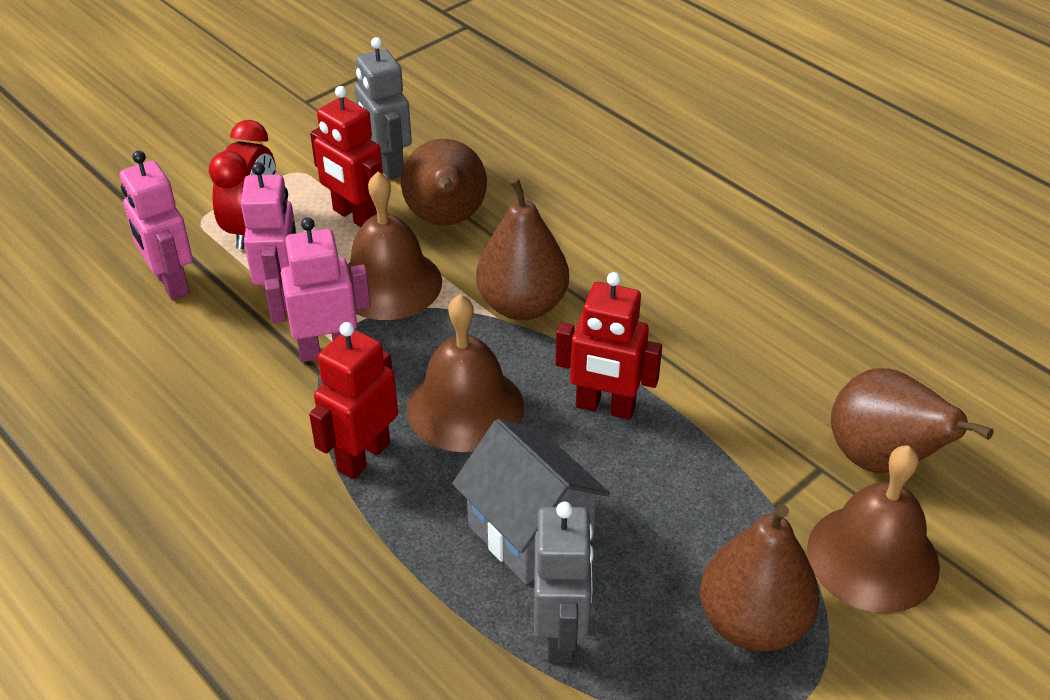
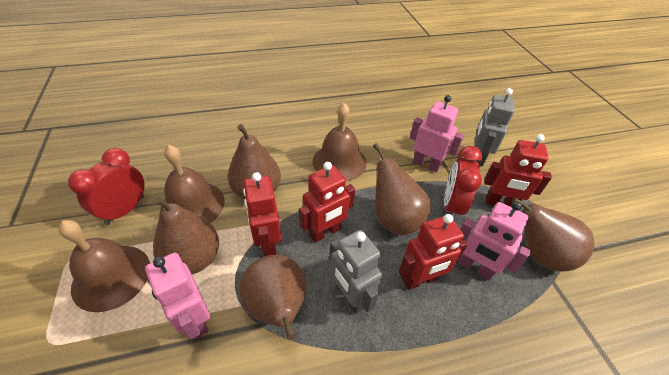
brown pear: 4 -> 5
grey house: 1 -> 0
red clock: 1 -> 2
red robot: 3 -> 4

